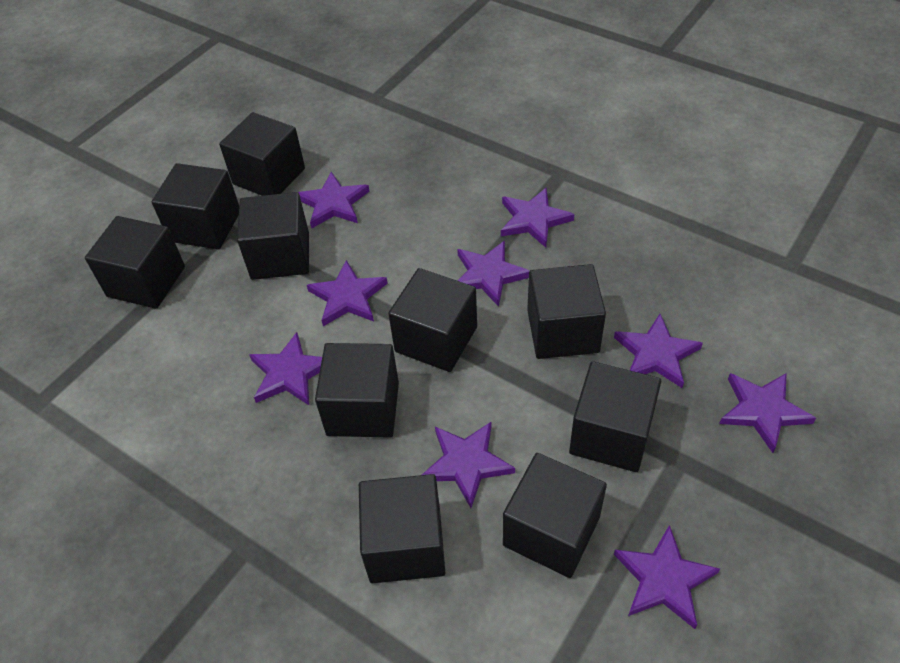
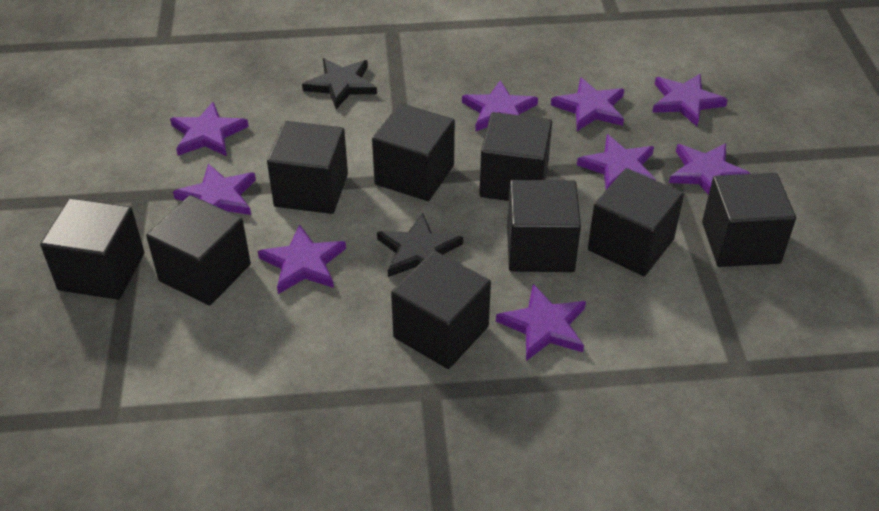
black cube: 10 -> 9
black star: 0 -> 2

